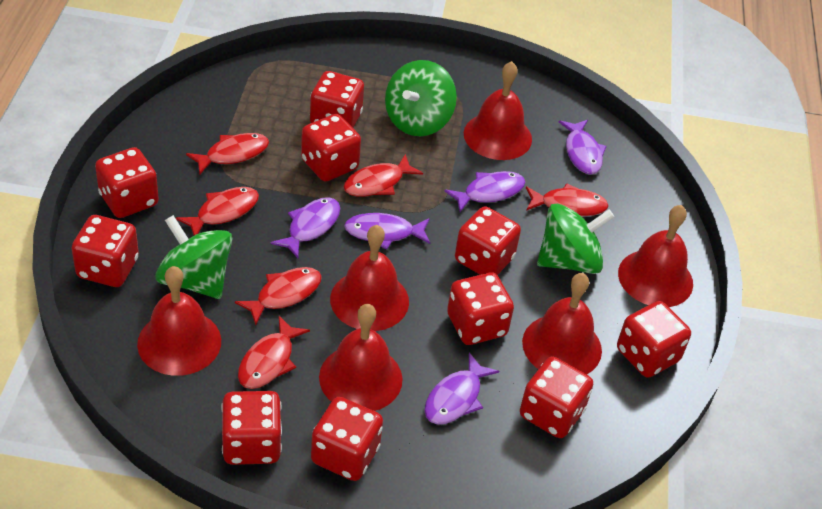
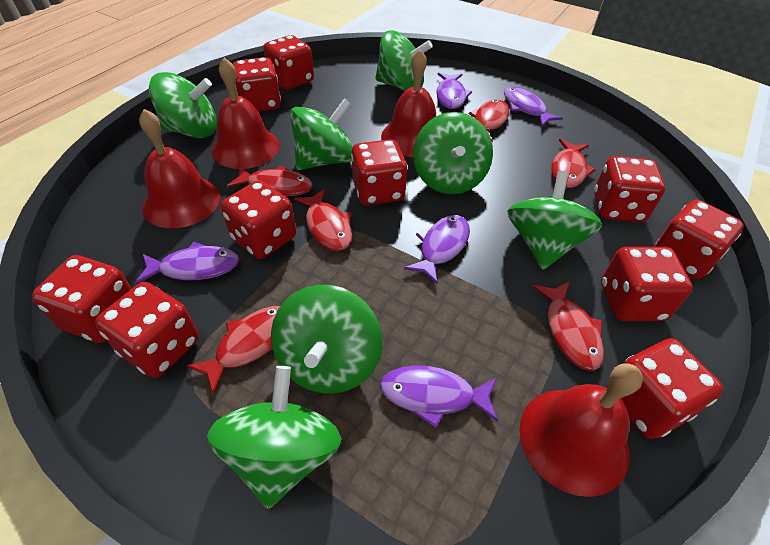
green spinning top: 3 -> 7
red bell: 6 -> 4

